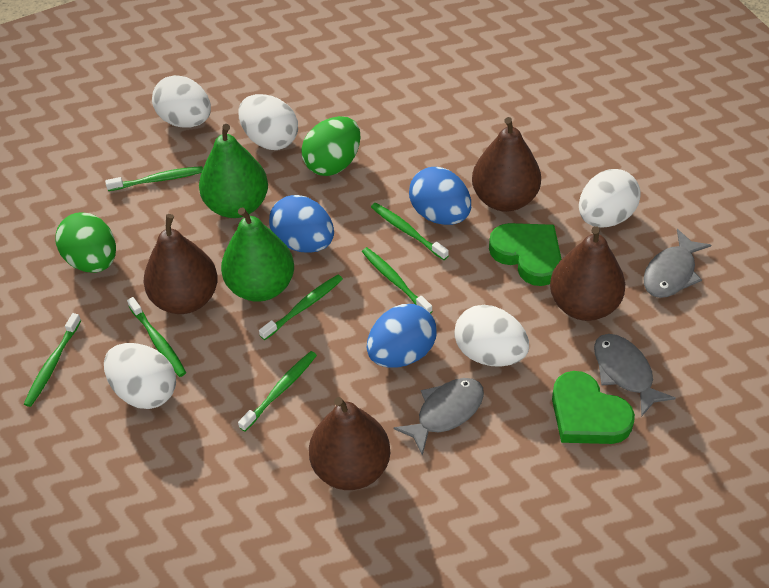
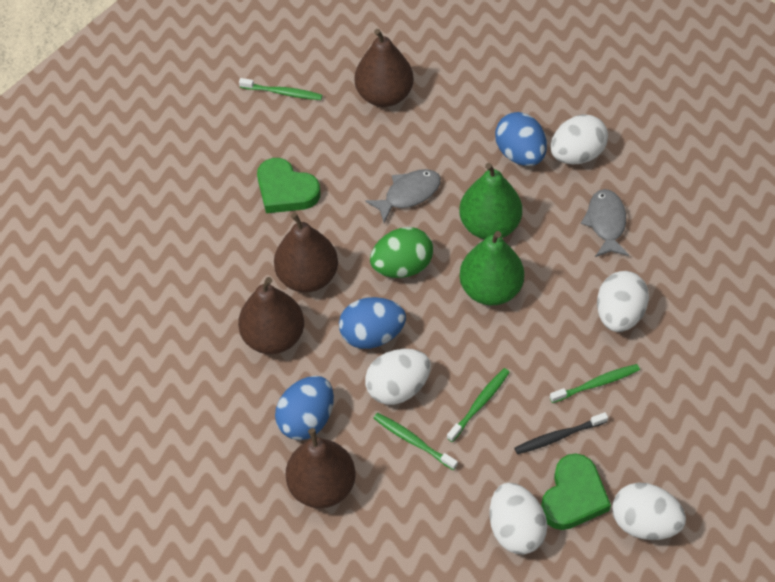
black toothbrush: 0 -> 1
green egg: 2 -> 1
green toothbrush: 7 -> 4
grey fish: 3 -> 2

